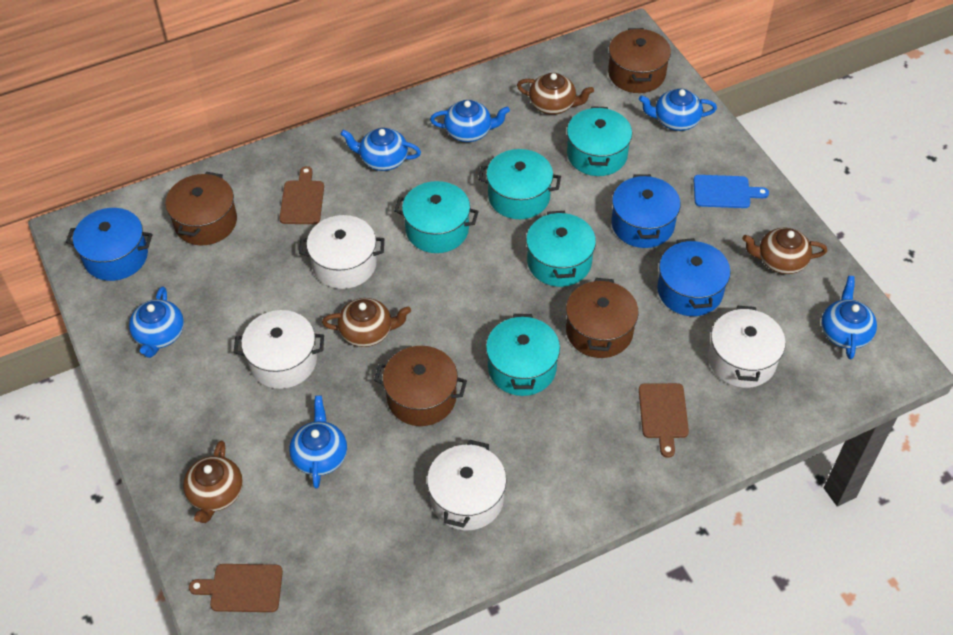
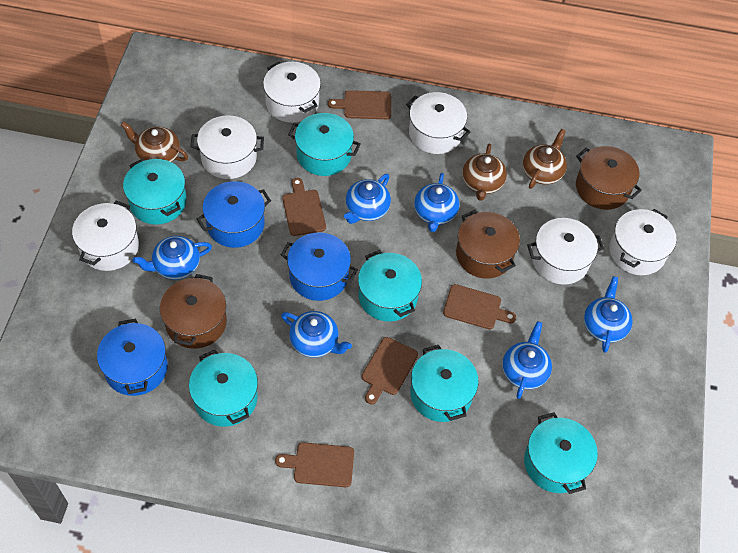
blue cutting board: 1 -> 0
brown cutting board: 3 -> 5
brown pot: 4 -> 3
brown teapot: 4 -> 3
turquoise pot: 5 -> 6
white pot: 4 -> 6

